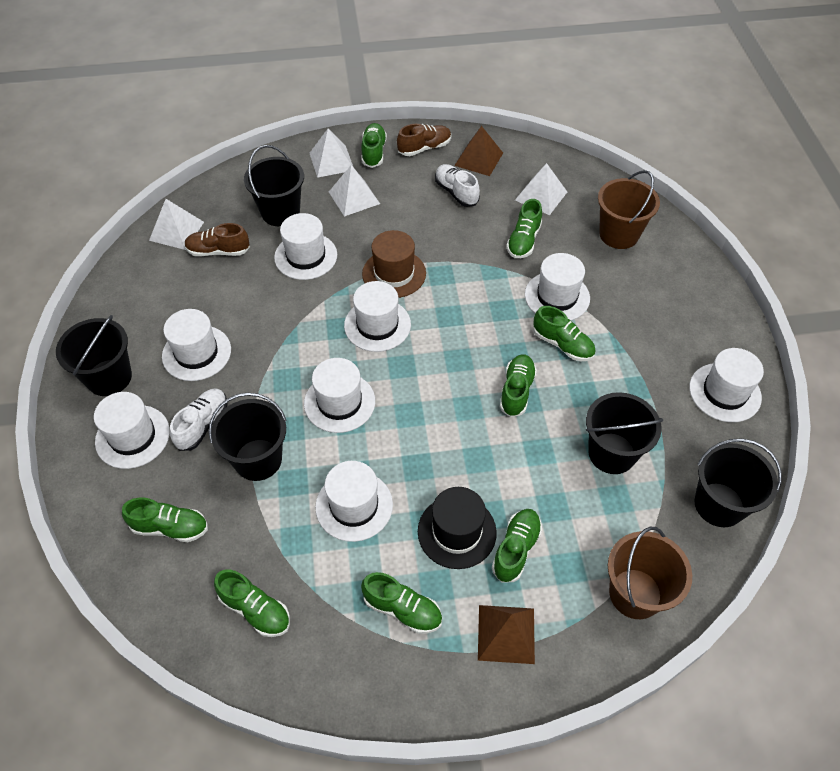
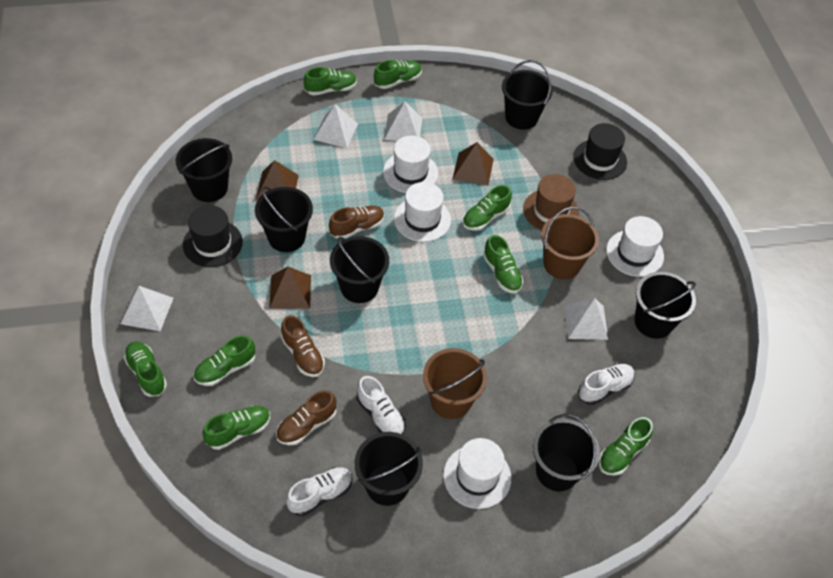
black bucket: 5 -> 7
black hat: 1 -> 2
brown pyramid: 2 -> 3
brown shoe: 2 -> 3
white hat: 8 -> 4
white shoe: 2 -> 3

